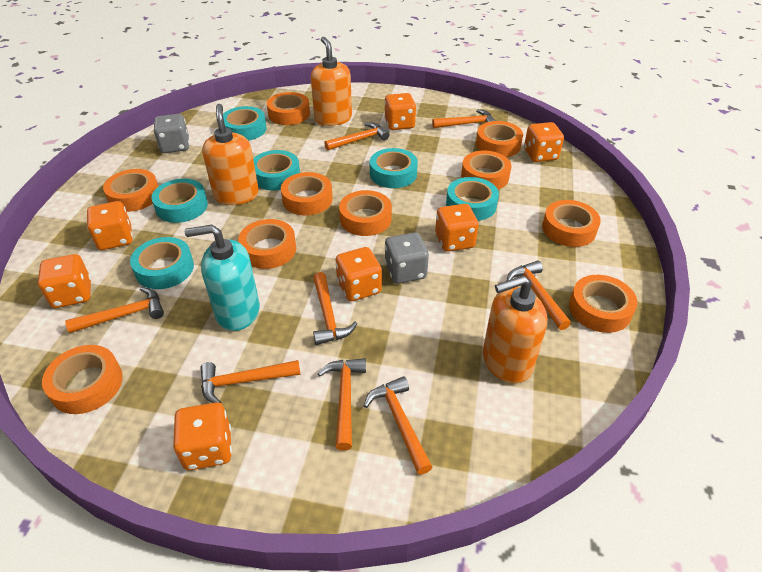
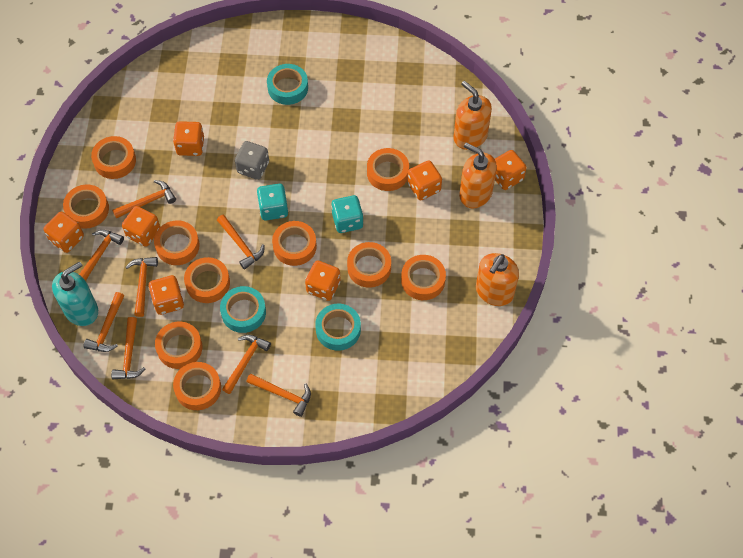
grey dice: 2 -> 1
turquoise dice: 0 -> 2
turquoise tape: 6 -> 3

